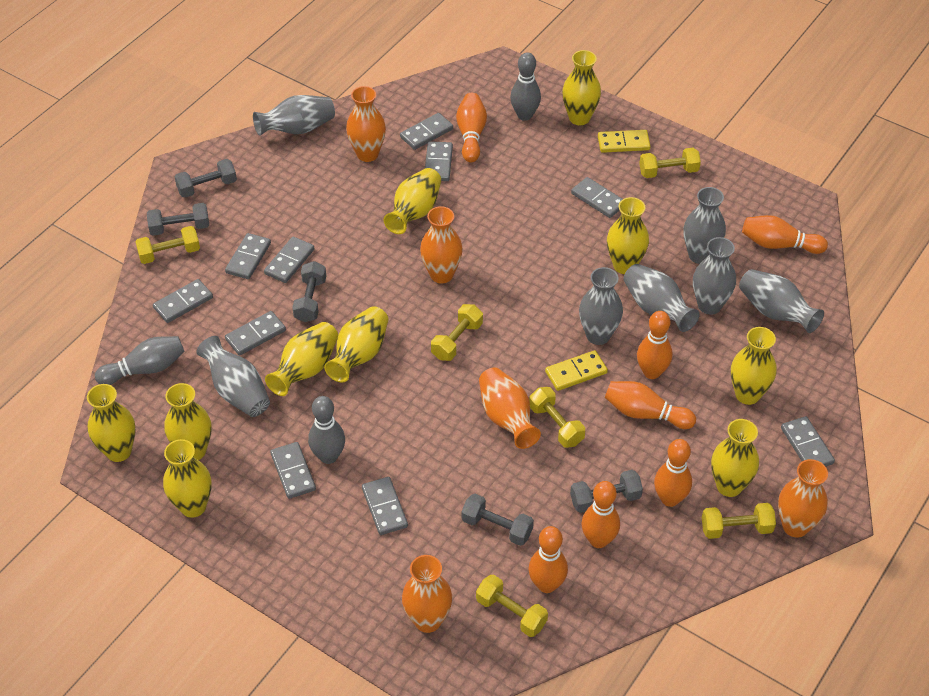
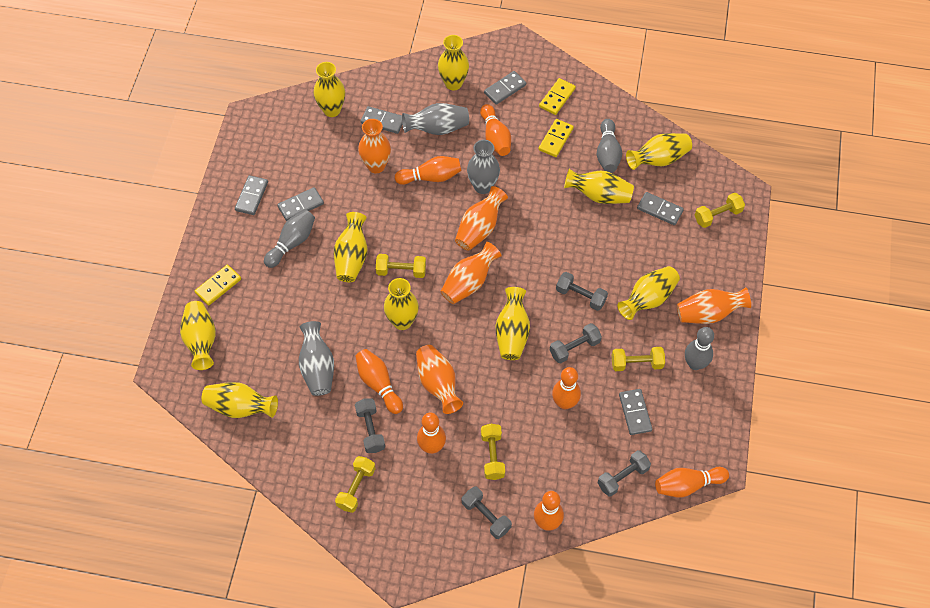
grey domino: 10 -> 6
grey vase: 7 -> 3
yellow domino: 2 -> 3
yellow dumbbell: 6 -> 5

